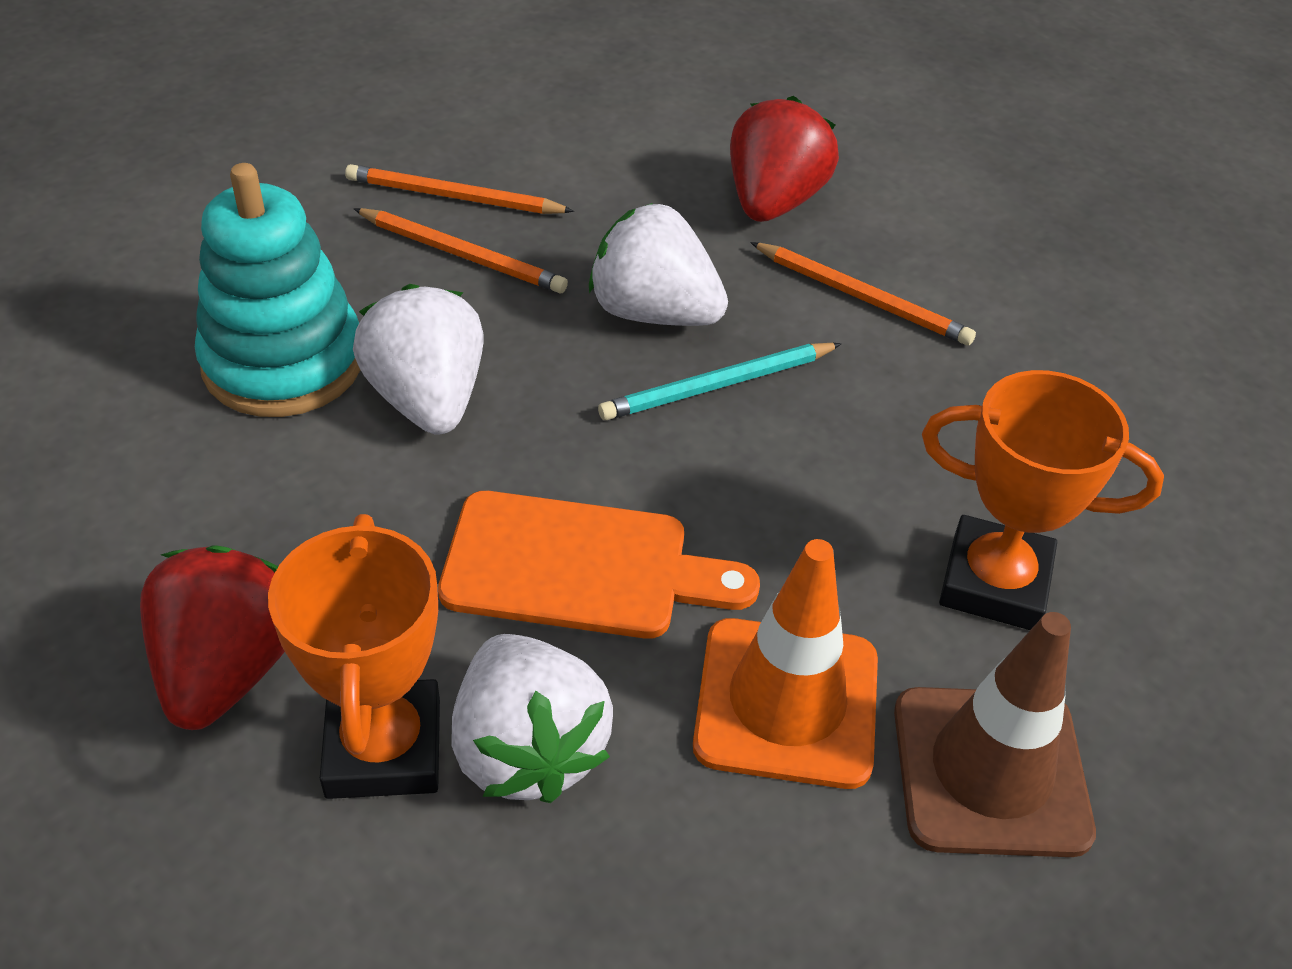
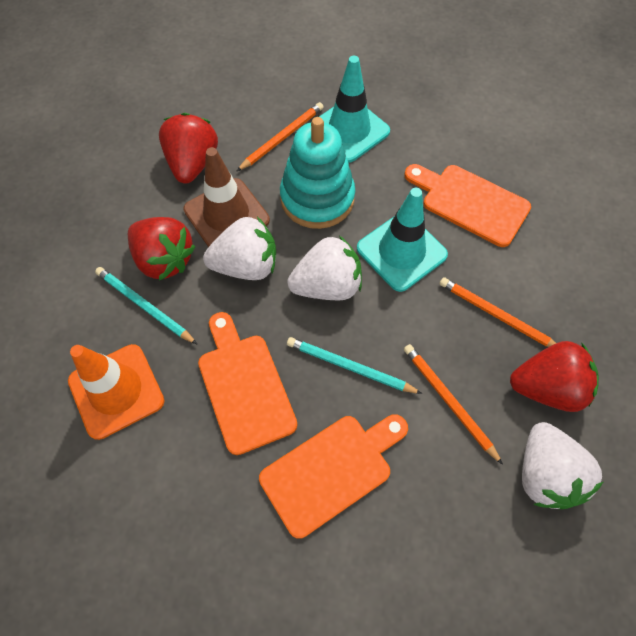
orange cutting board: 1 -> 3
orange trophy: 2 -> 0
red strawberry: 2 -> 3
turquoise pencil: 1 -> 2
turquoise traffic cone: 0 -> 2

